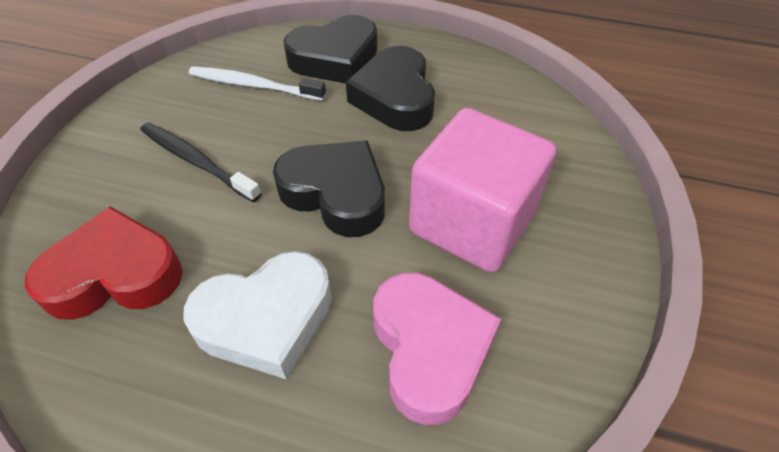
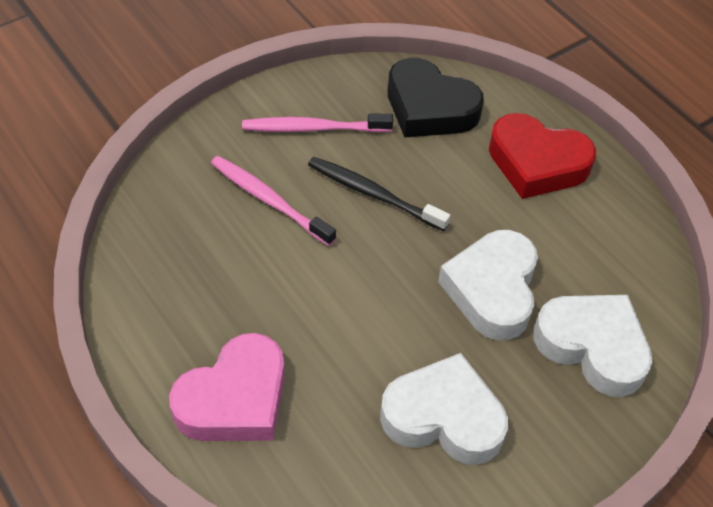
black heart: 3 -> 1
pink cube: 1 -> 0
pink toothbrush: 0 -> 2
white heart: 1 -> 3
white toothbrush: 1 -> 0

